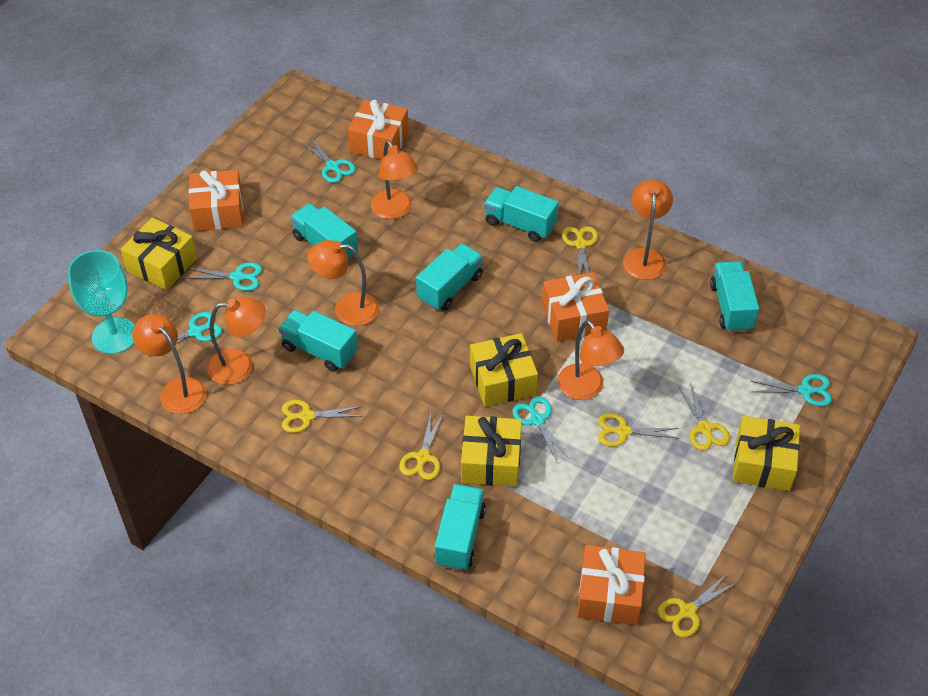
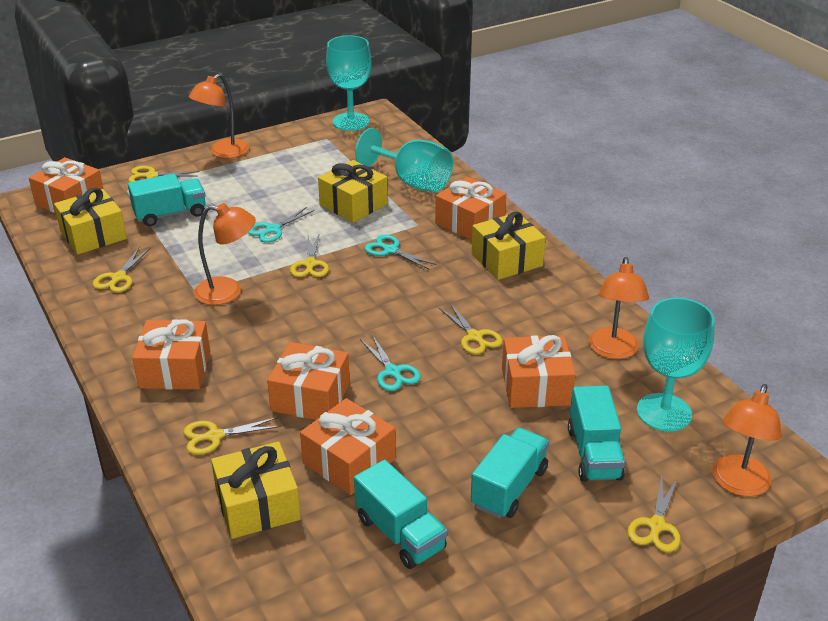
orange gift: 4 -> 6
orange lamp: 6 -> 4
turquoise goblet: 1 -> 3
turquoise scissors: 5 -> 3
turquoise truck: 6 -> 4

